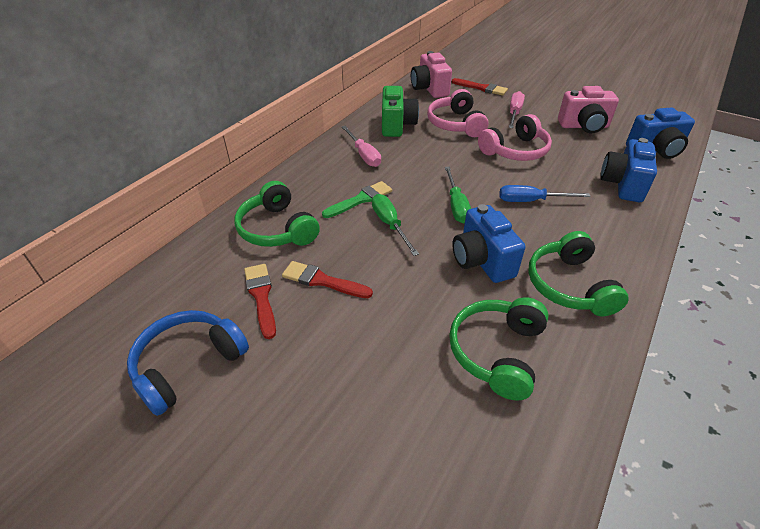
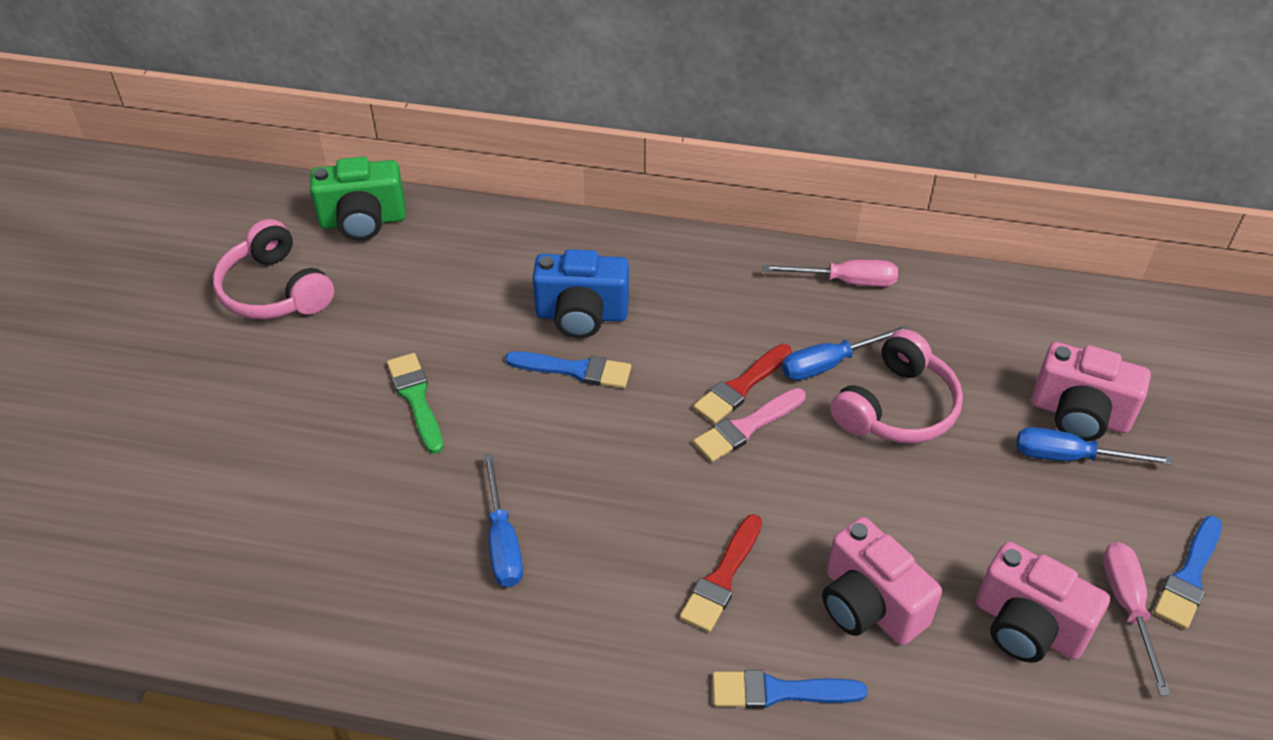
blue brush: 0 -> 3
blue camera: 3 -> 1
blue headphones: 1 -> 0
blue screwdriver: 1 -> 3
green headphones: 3 -> 0
green screwdriver: 2 -> 0
pink brush: 0 -> 1
pink camera: 2 -> 3
red brush: 3 -> 2

